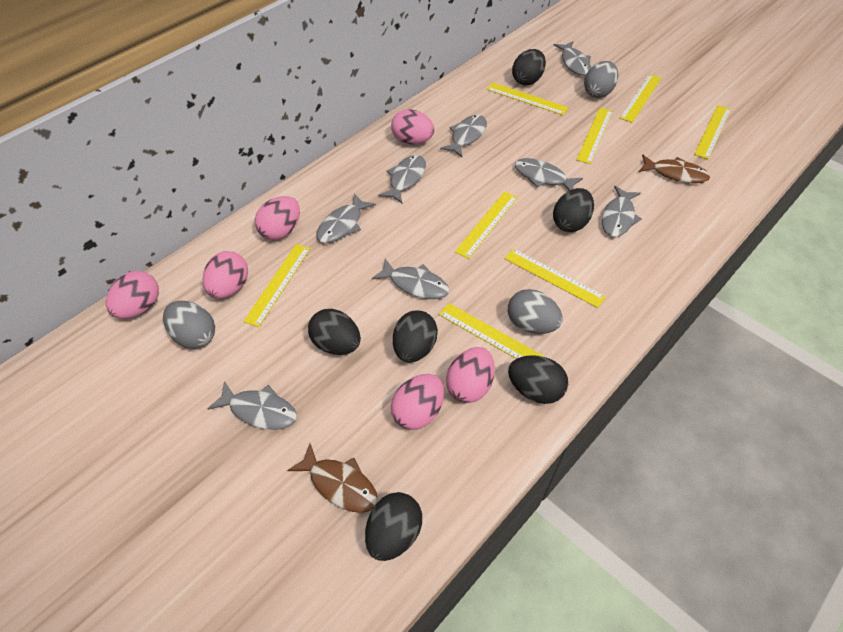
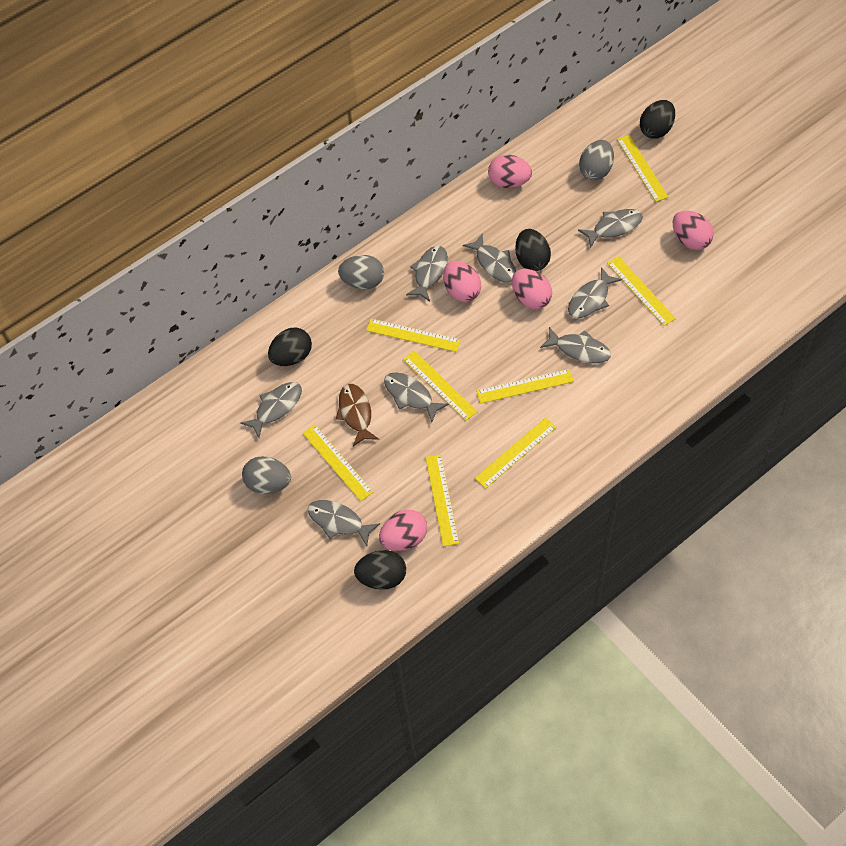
black egg: 6 -> 4
brown fish: 2 -> 1
pink egg: 6 -> 5

